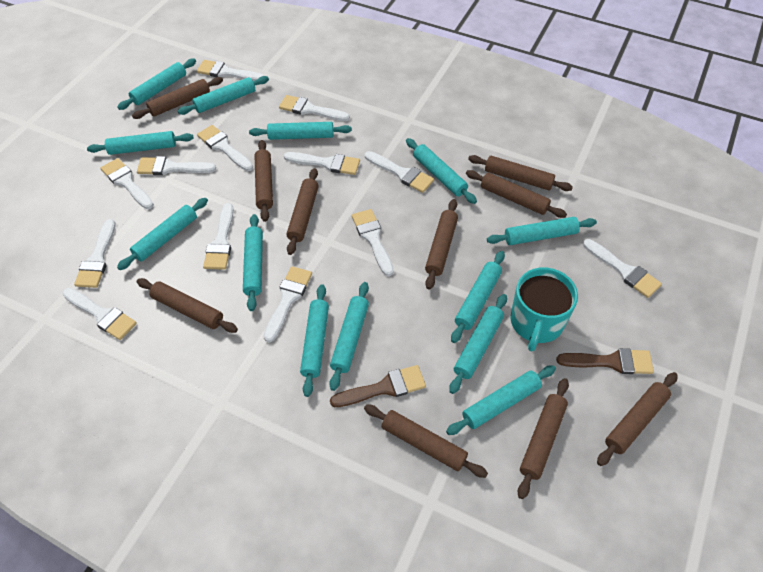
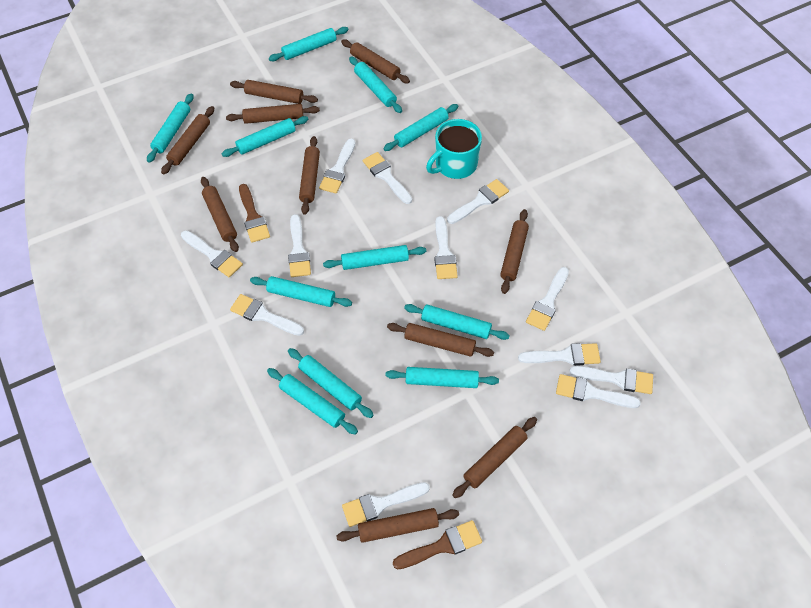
turquoise rolling pin: 13 -> 11
white brush: 13 -> 12

